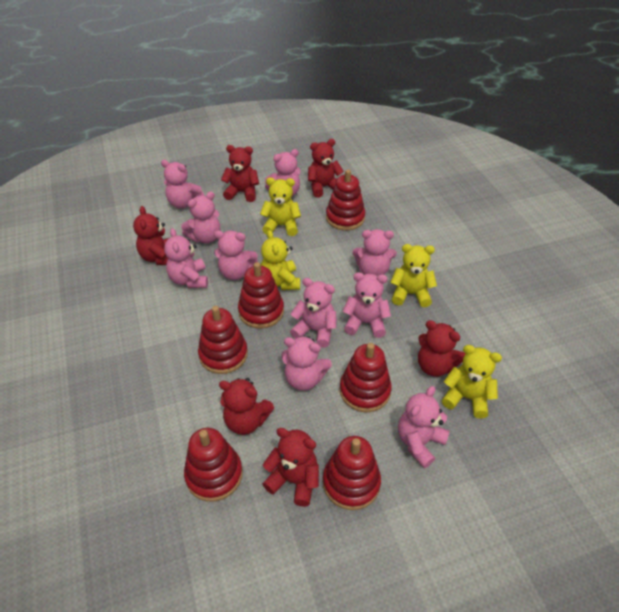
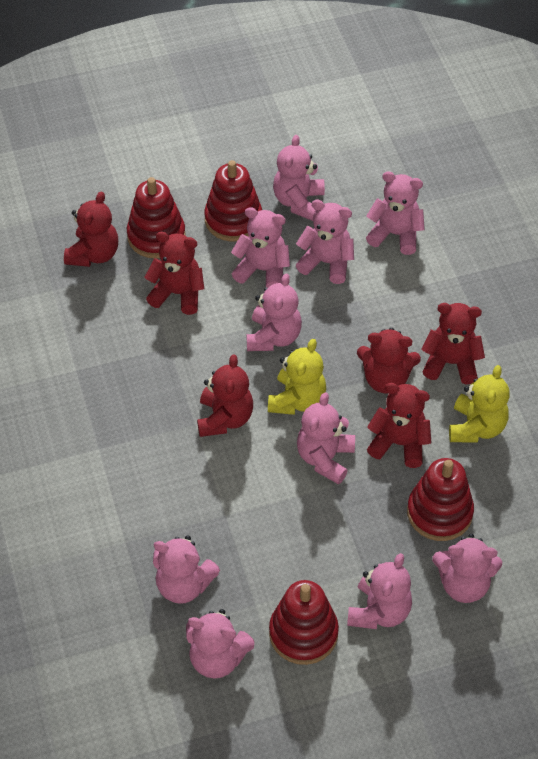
red stacking toy: 6 -> 4
yellow teddy bear: 4 -> 2

